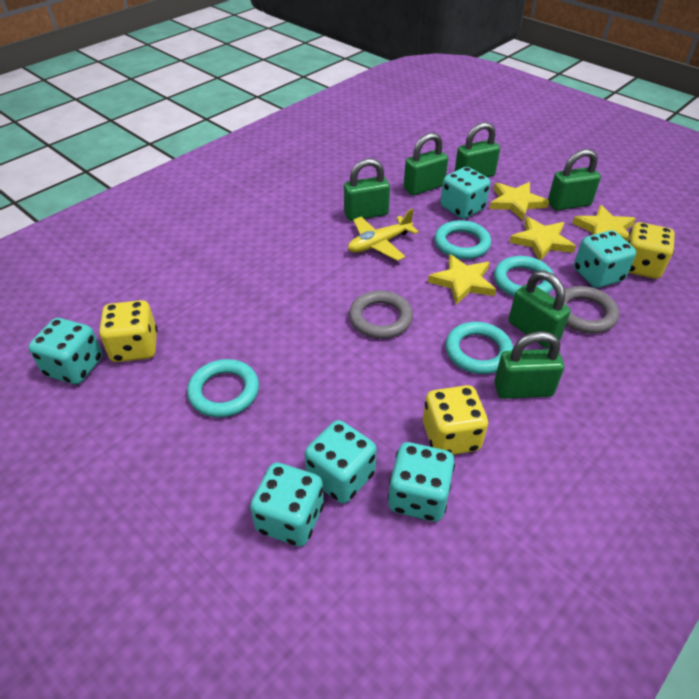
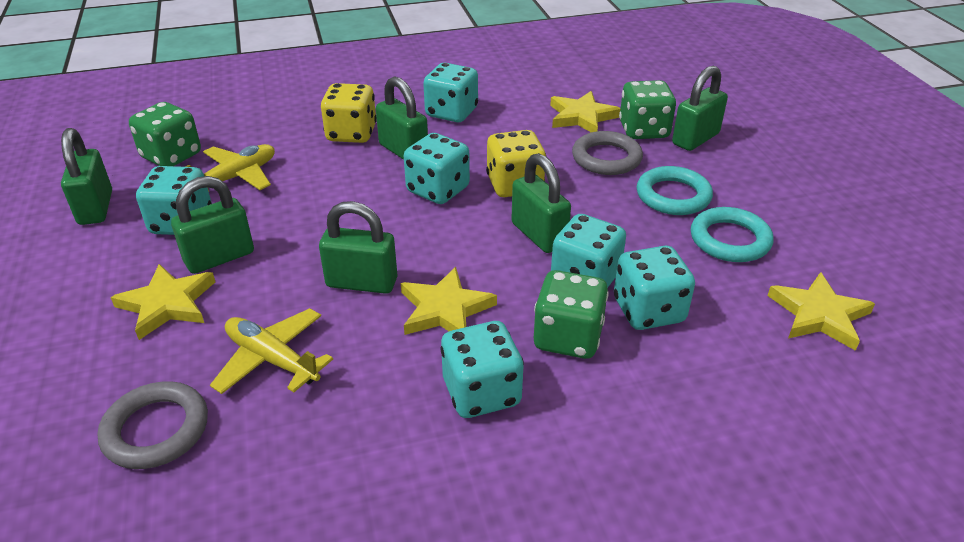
green dice: 0 -> 3
turquoise ring: 4 -> 2
yellow dice: 3 -> 2
yellow plane: 1 -> 2

